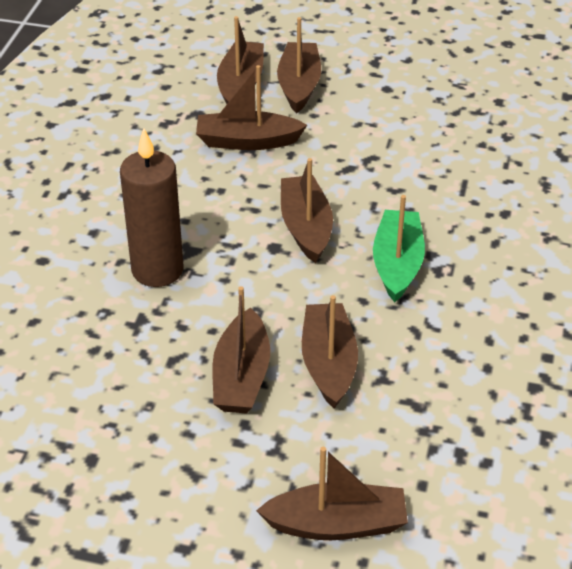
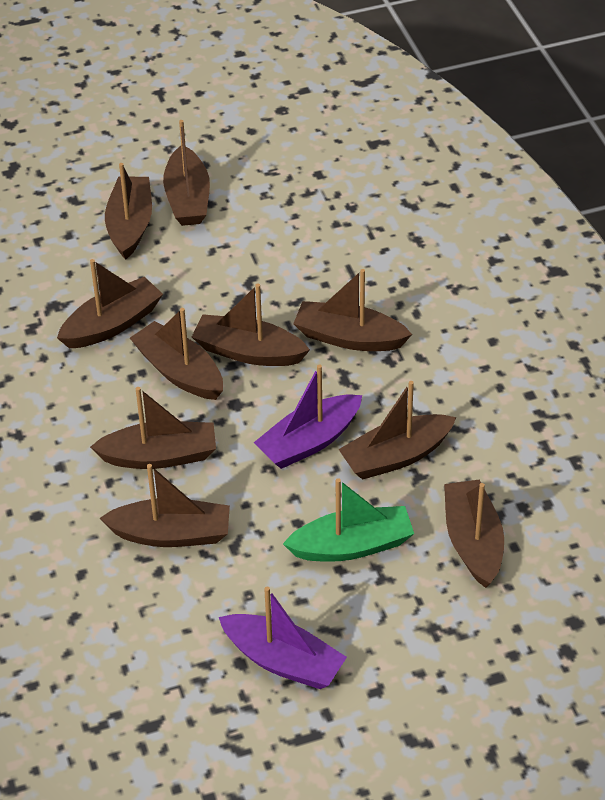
brown boat: 7 -> 10
brown candle: 1 -> 0
purple boat: 0 -> 2

